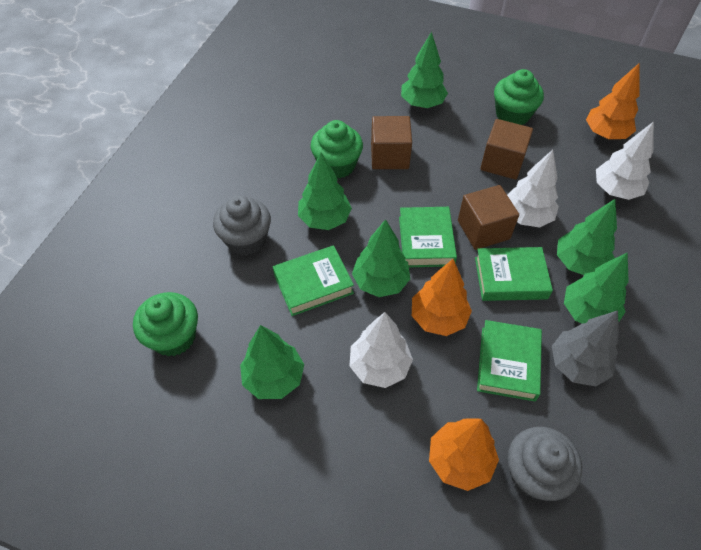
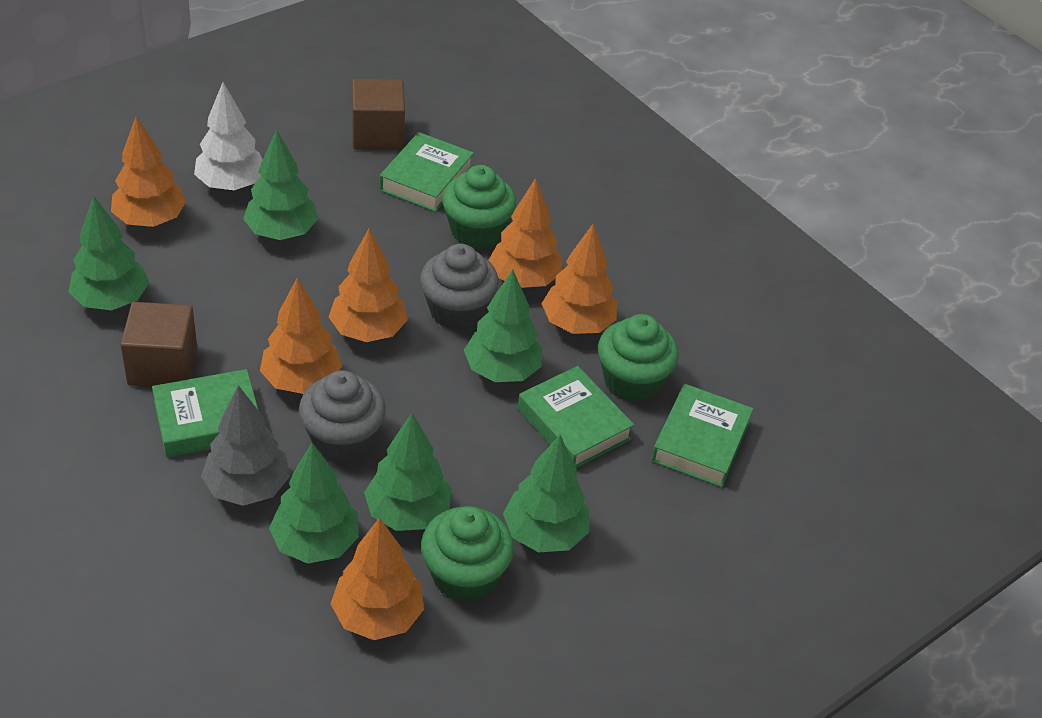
brown cube: 3 -> 2
orange tree: 3 -> 6
white tree: 3 -> 1

